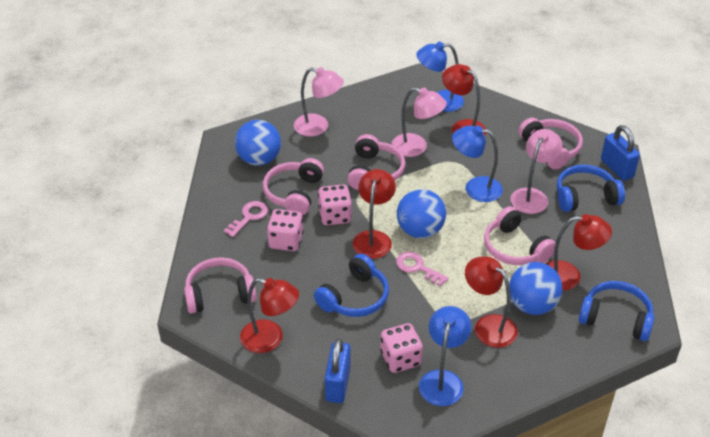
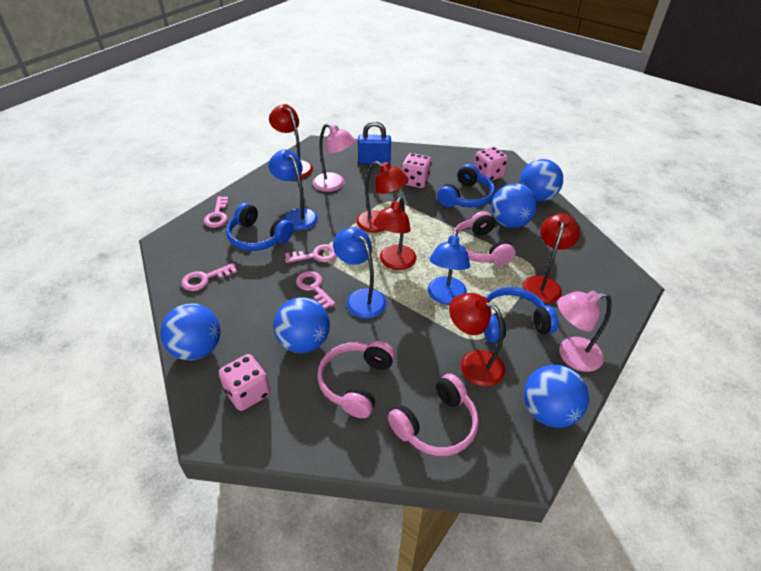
blue ball: 3 -> 5
blue padlock: 2 -> 1
pink headphones: 5 -> 3
pink key: 2 -> 4
pink lamp: 3 -> 2

